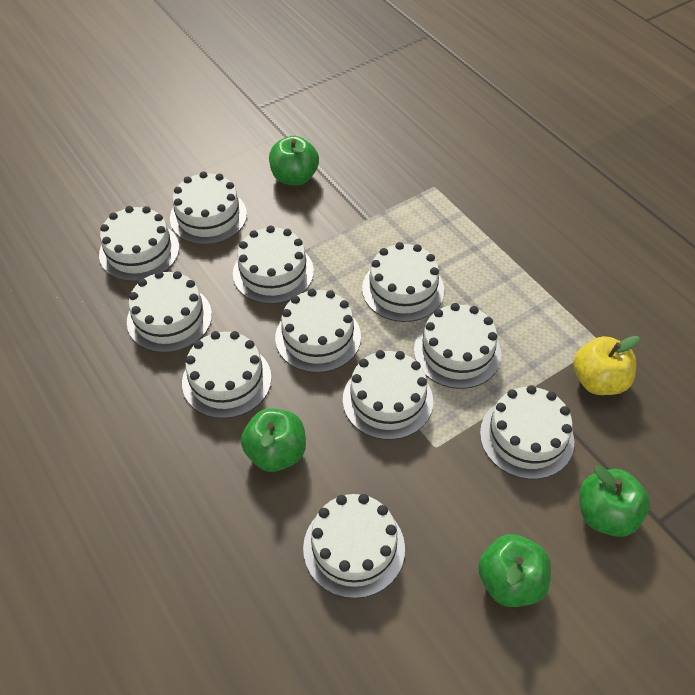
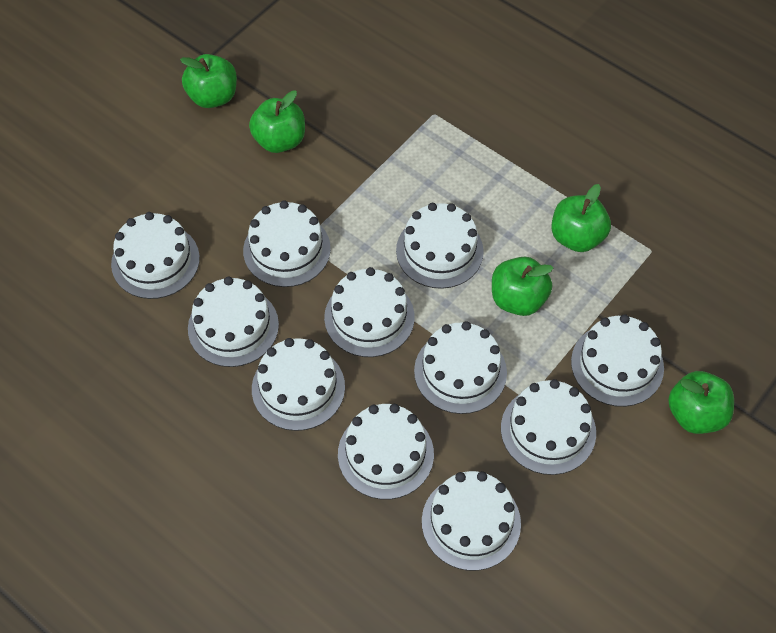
green apple: 4 -> 5
yellow apple: 1 -> 0

